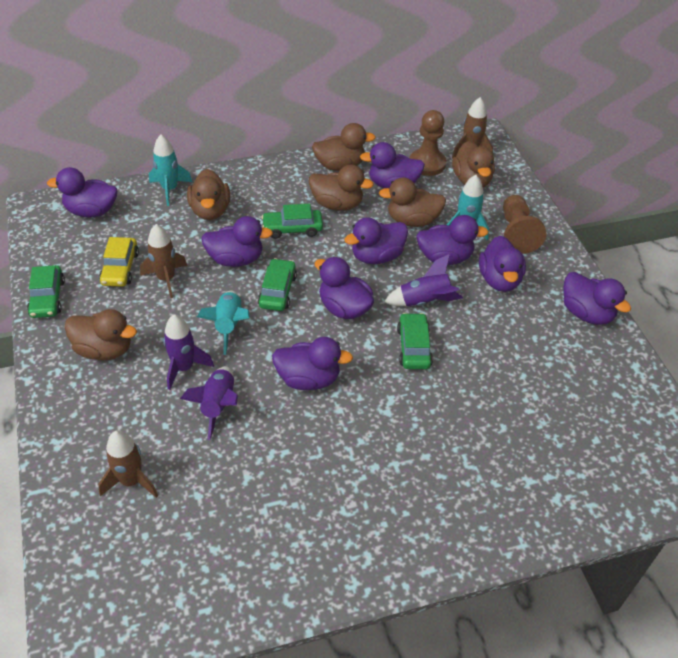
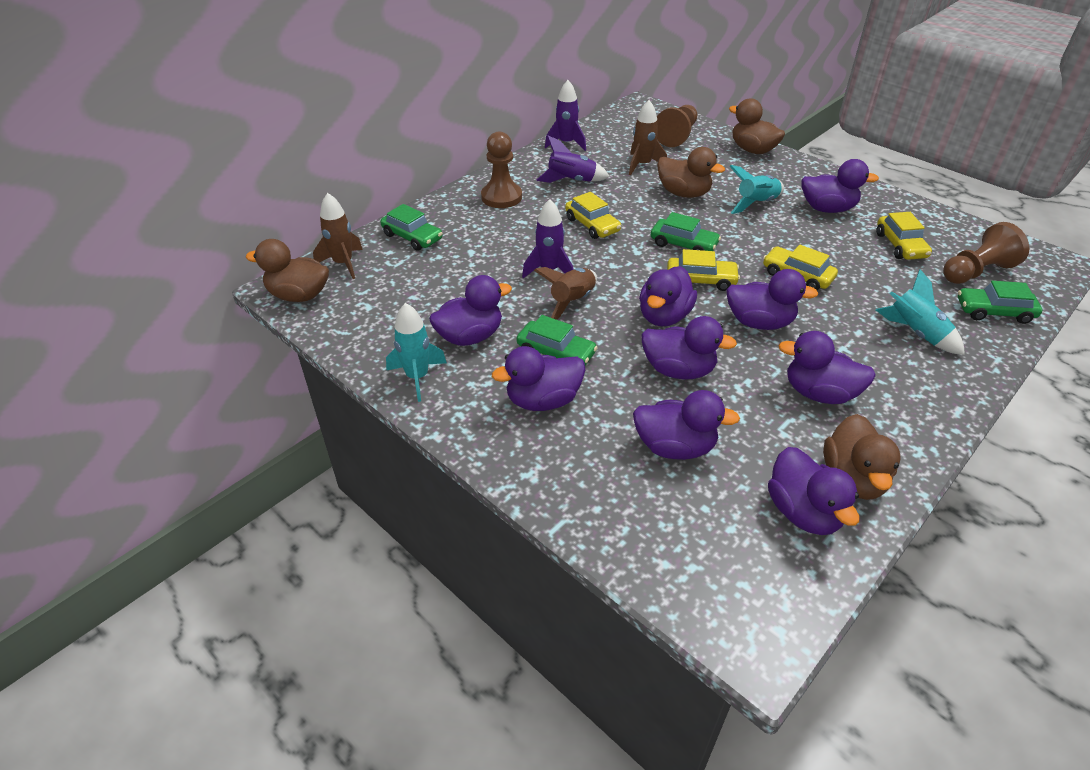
brown duck: 6 -> 4
brown pawn: 2 -> 3
yellow car: 1 -> 4

